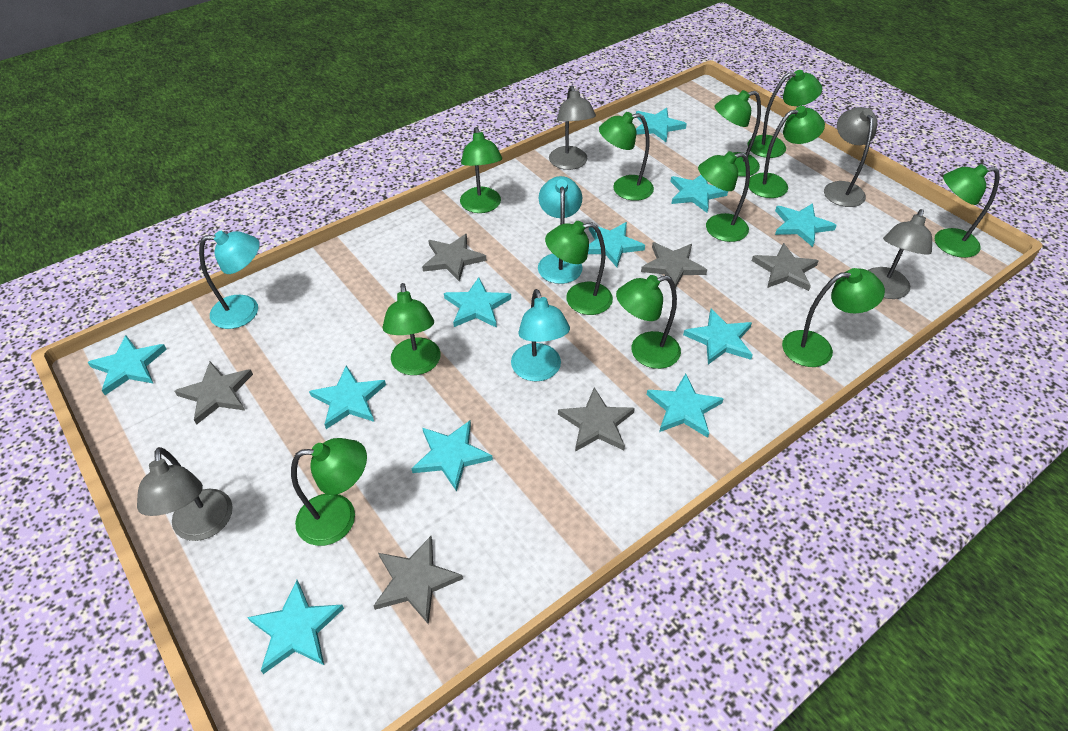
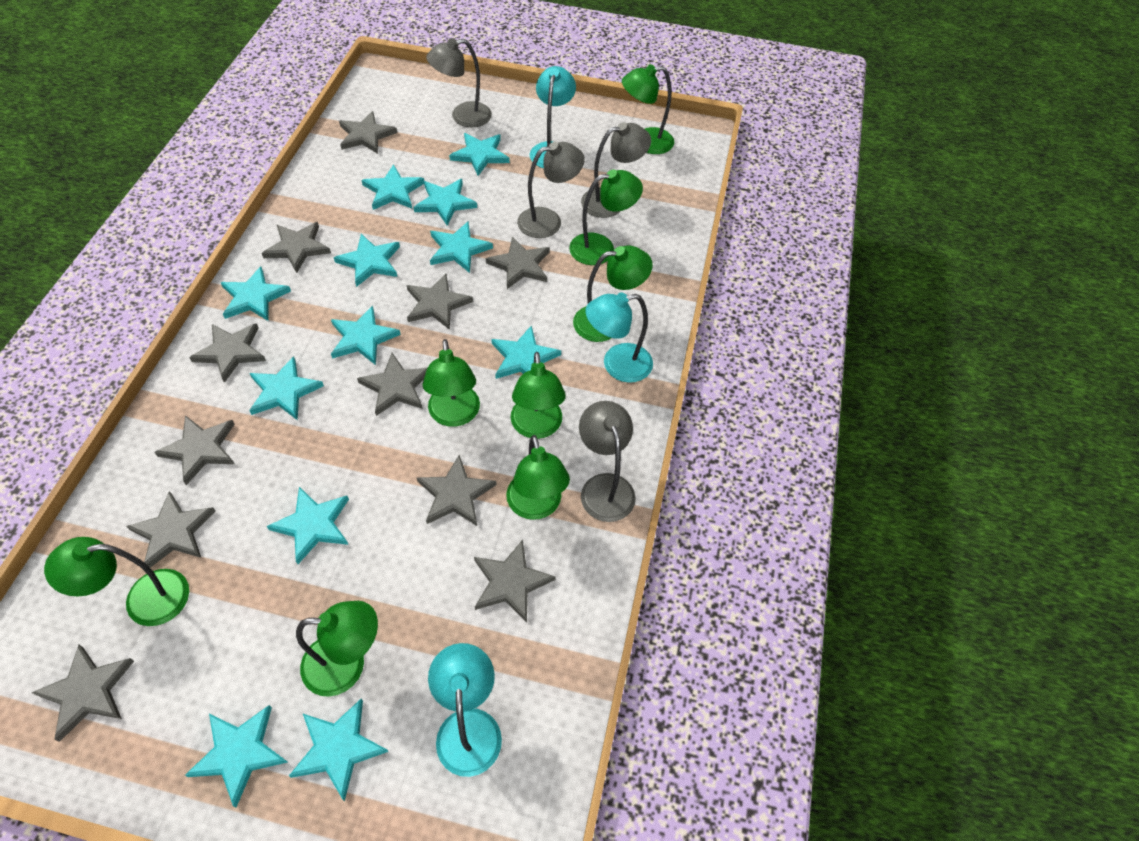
green lamp: 12 -> 8
grey star: 6 -> 11
turquoise star: 11 -> 12

